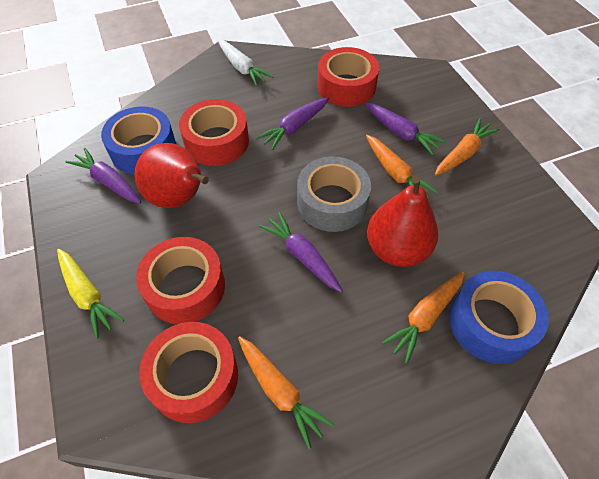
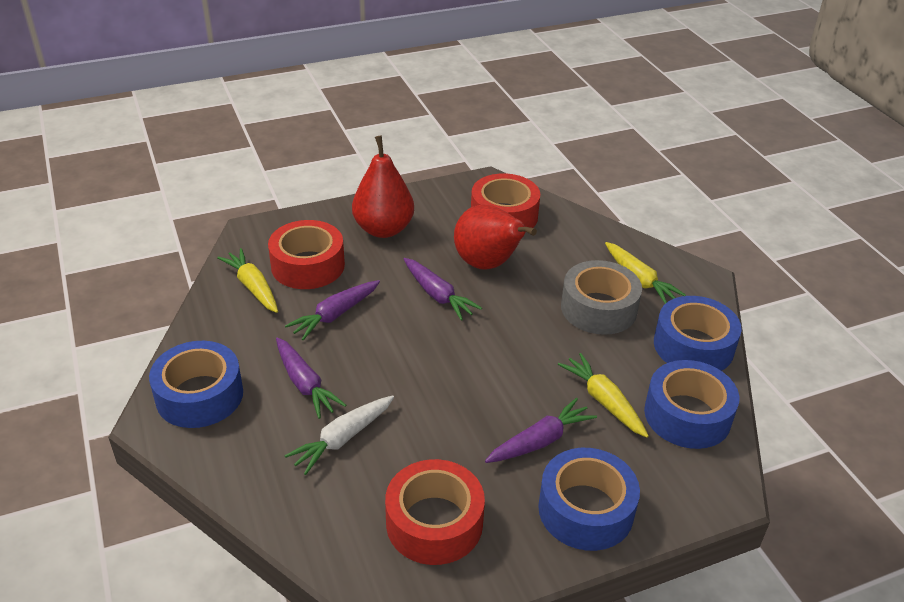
blue tape: 2 -> 4
orange carrot: 4 -> 0
red tape: 4 -> 3
yellow carrot: 1 -> 3

